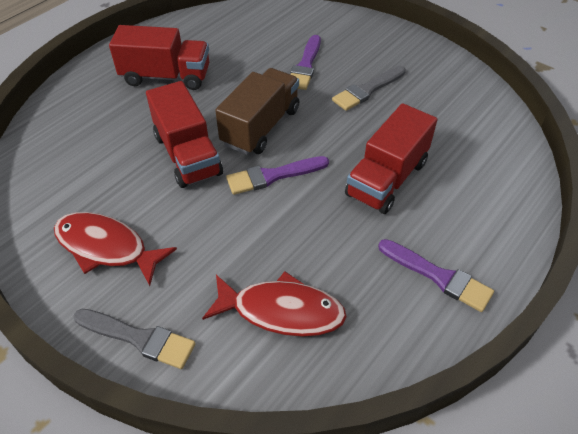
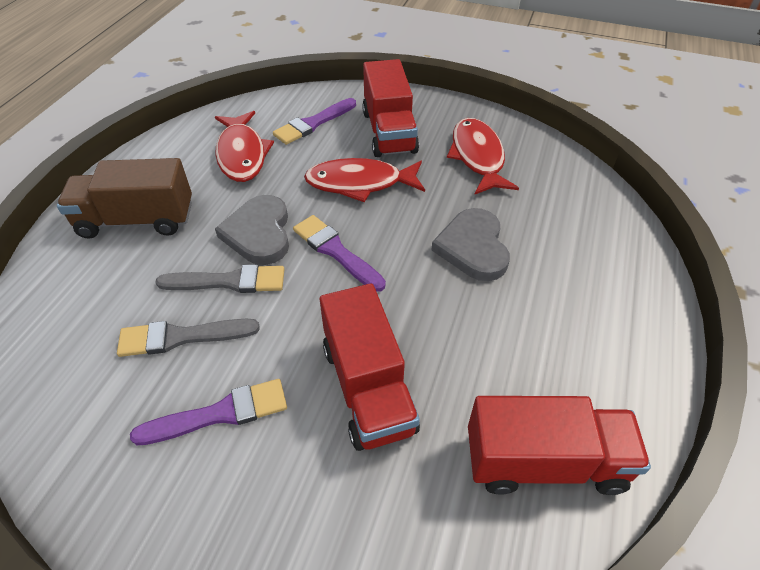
grey heart: 0 -> 2
red fish: 2 -> 3

